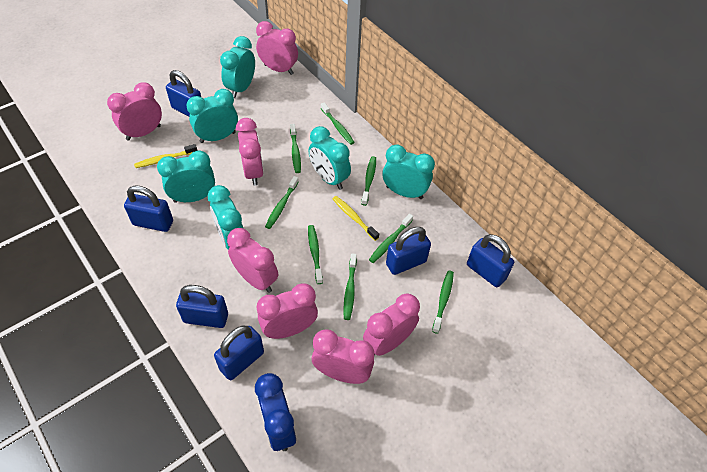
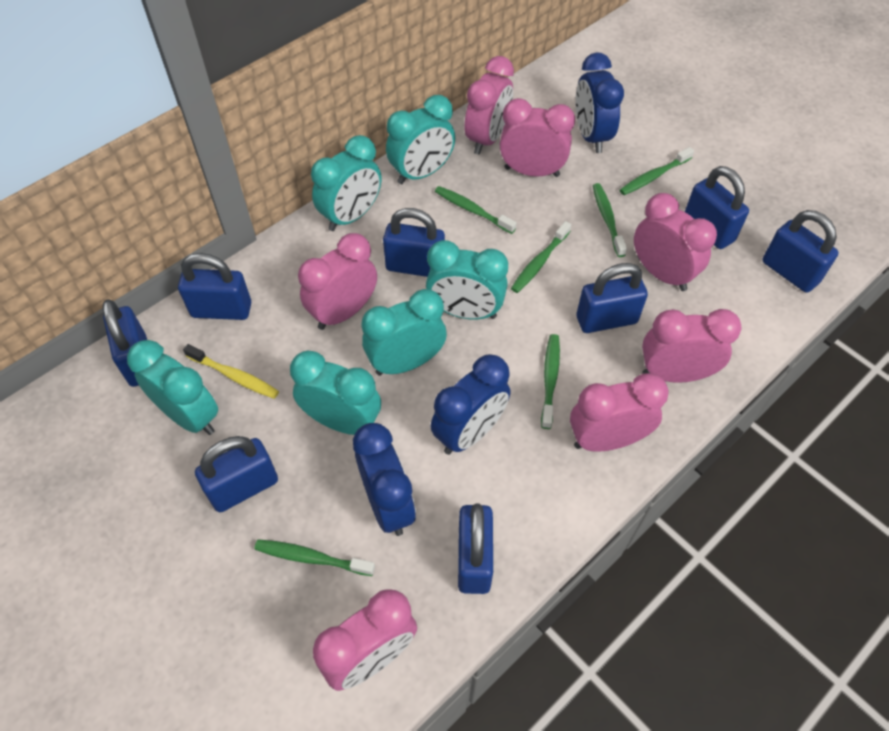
blue clock: 1 -> 3
blue padlock: 6 -> 8
green toothbrush: 8 -> 6
yellow toothbrush: 2 -> 1

